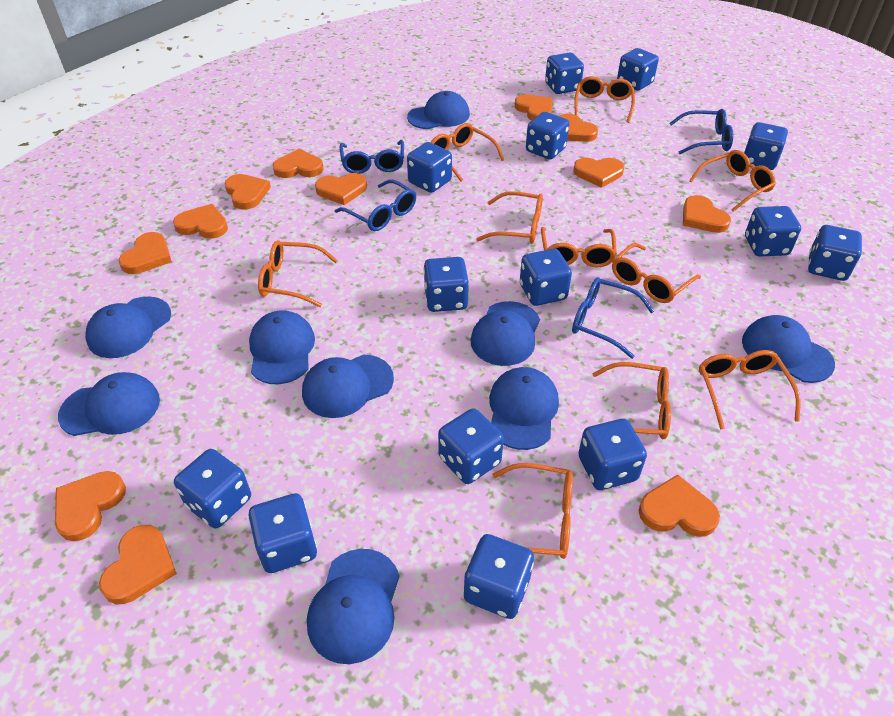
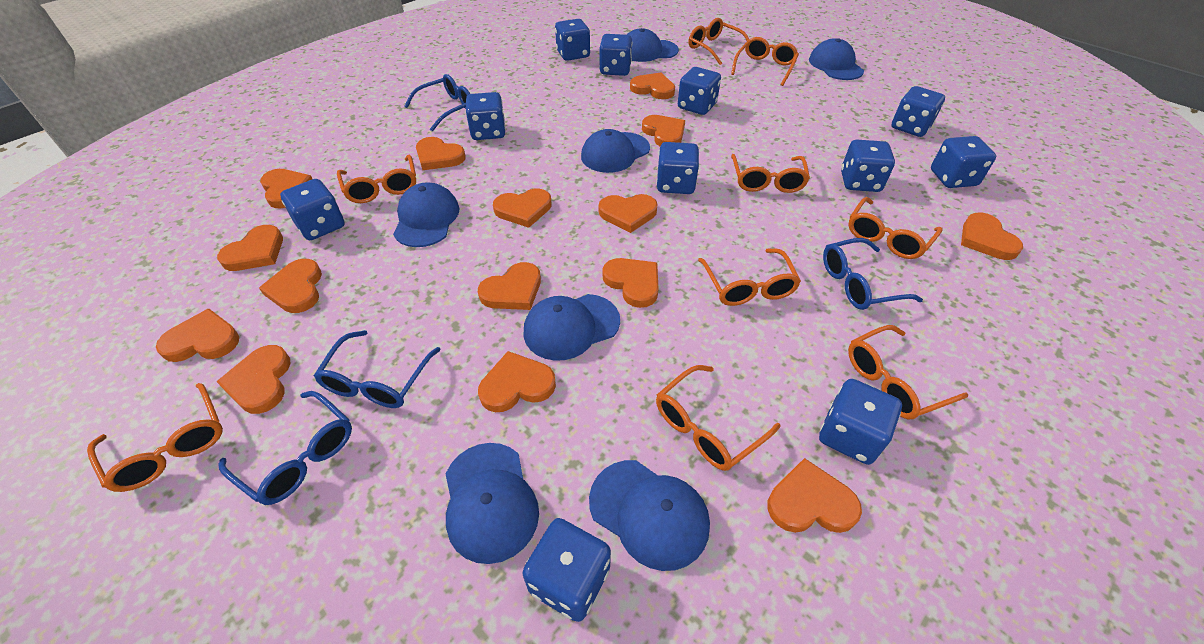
blue cap: 9 -> 7
blue dice: 14 -> 11
orange glasses: 10 -> 9
orange heart: 12 -> 15

